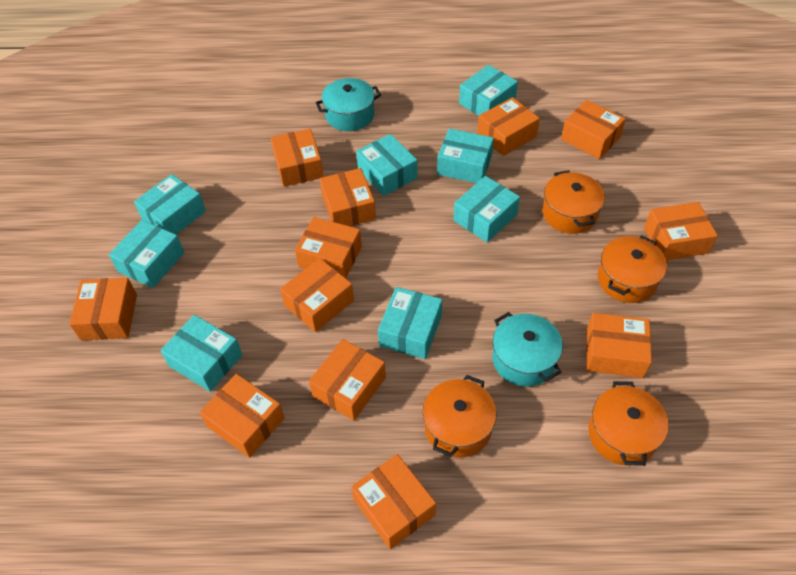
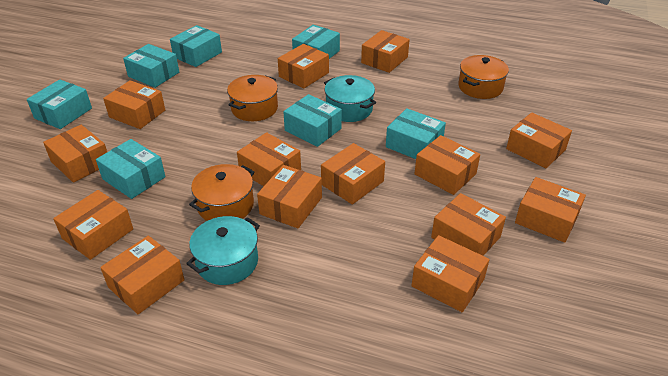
orange box: 12 -> 14
orange pot: 4 -> 3
turquoise box: 8 -> 7

